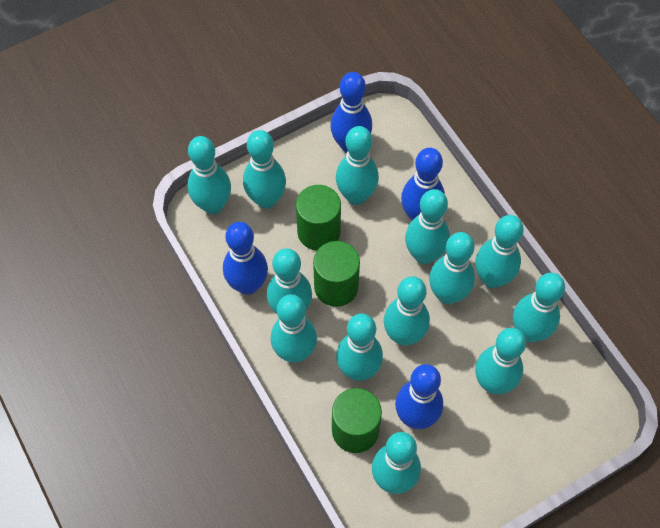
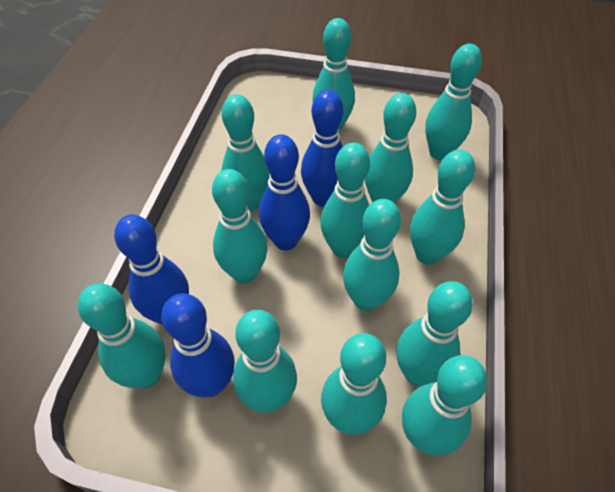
green cylinder: 3 -> 0

